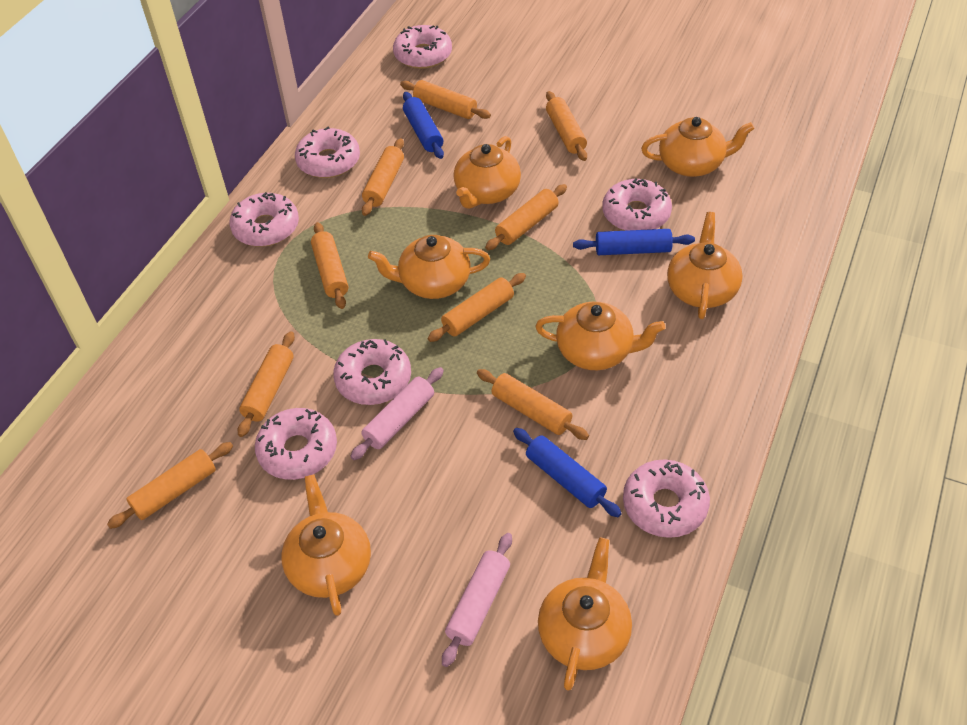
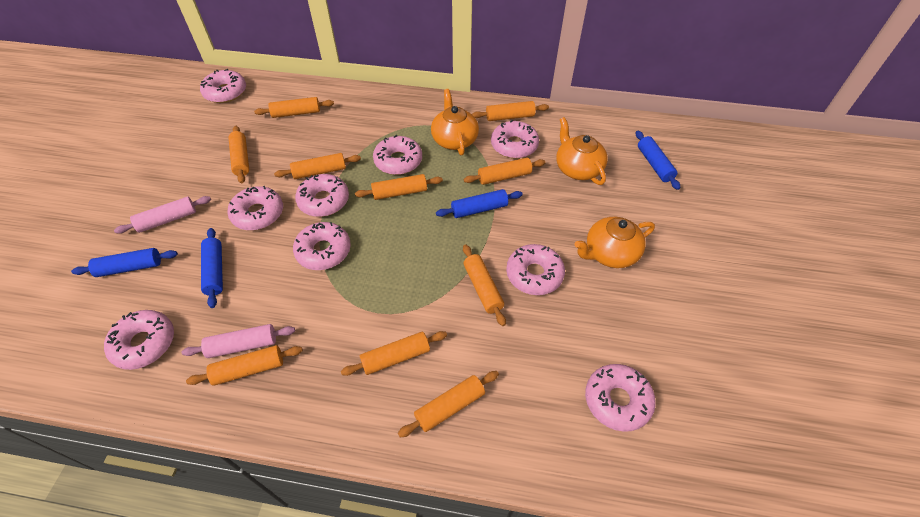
blue rolling pin: 3 -> 4
orange rolling pin: 9 -> 10
orange teapot: 7 -> 3
pink donut: 7 -> 9

